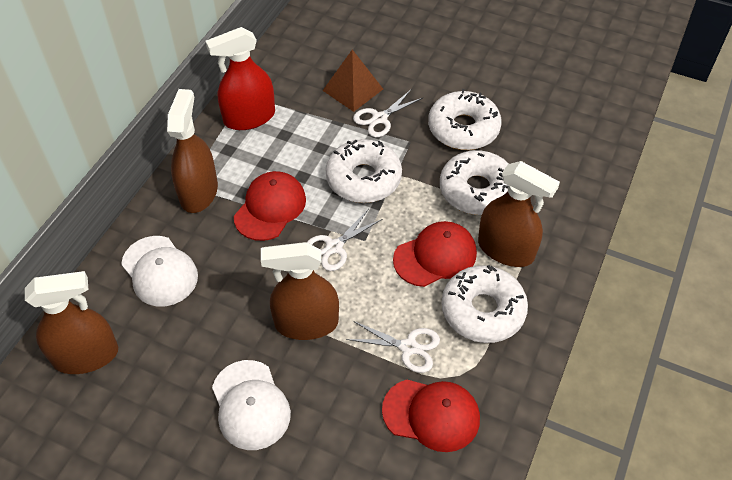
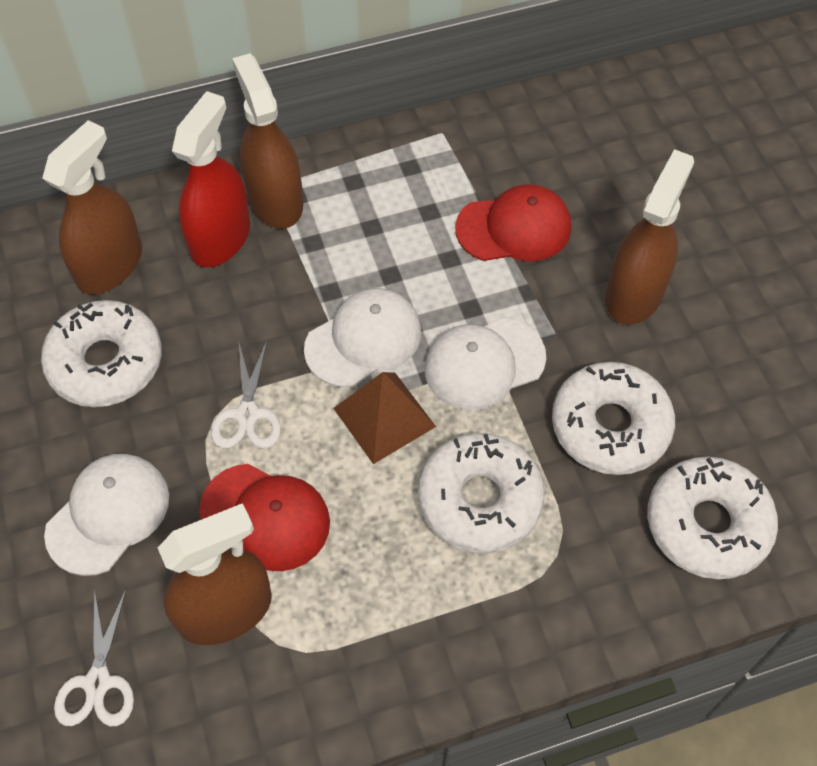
red cap: 3 -> 2
white cap: 2 -> 3
white scissors: 3 -> 2

